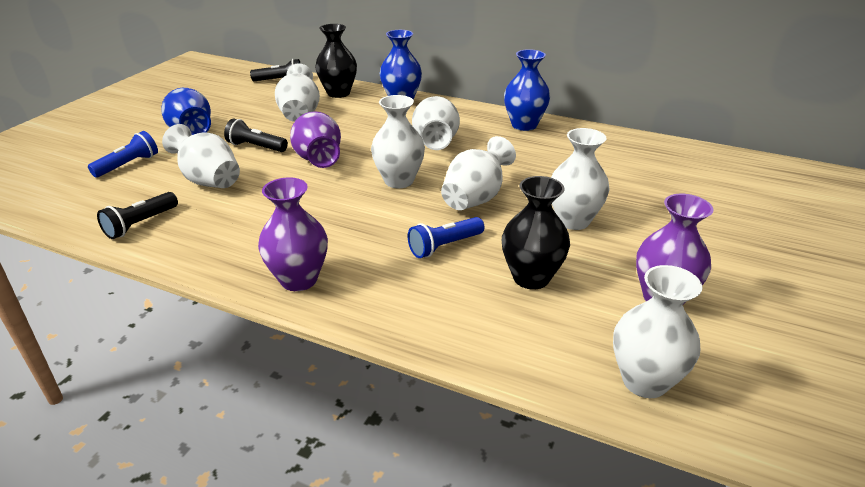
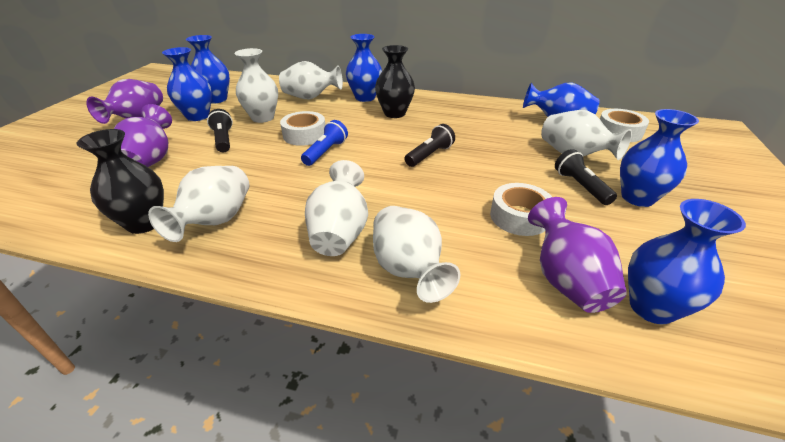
blue flashlight: 2 -> 1
blue vase: 3 -> 6
white tape: 0 -> 3
white vase: 7 -> 6

